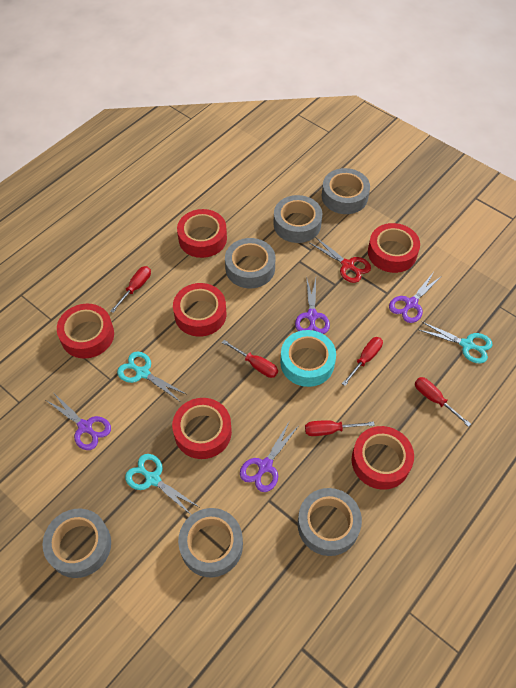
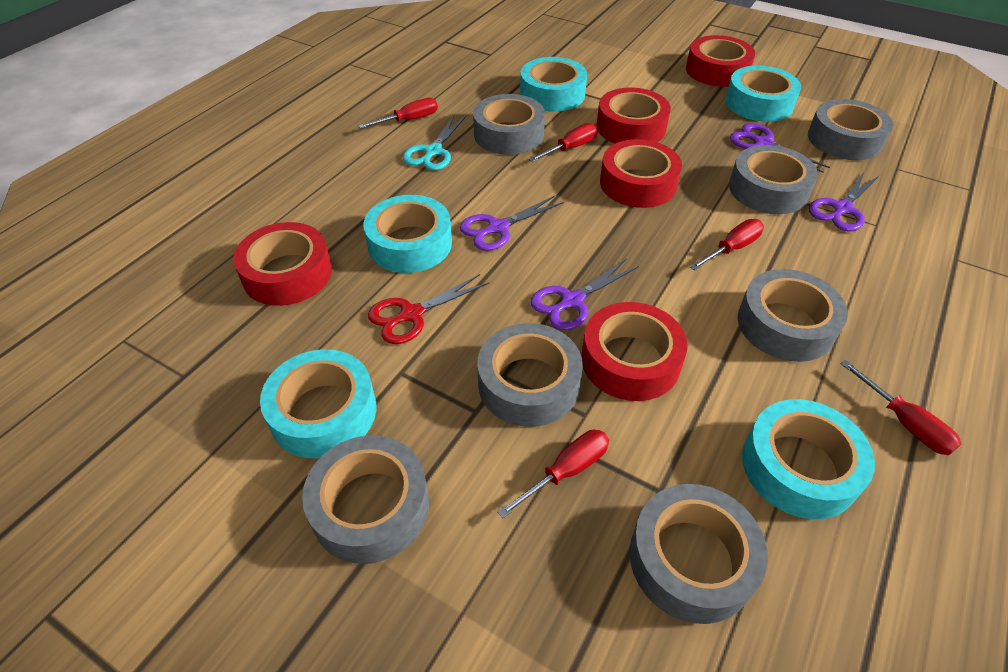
grey tape: 6 -> 7
red tape: 6 -> 5
turquoise scissors: 3 -> 1
turquoise tape: 1 -> 5

